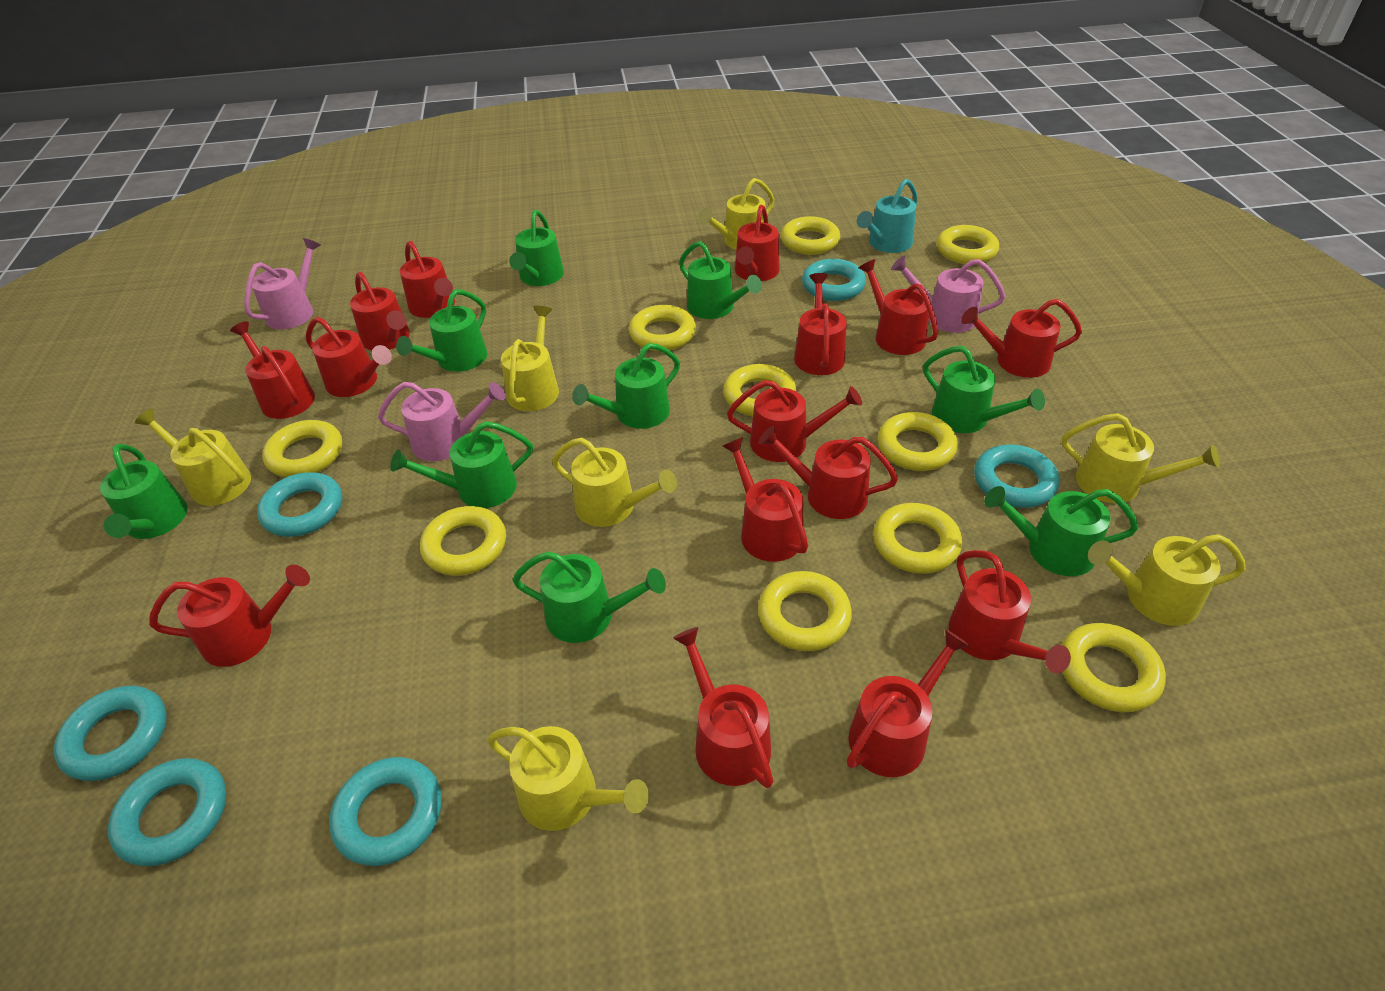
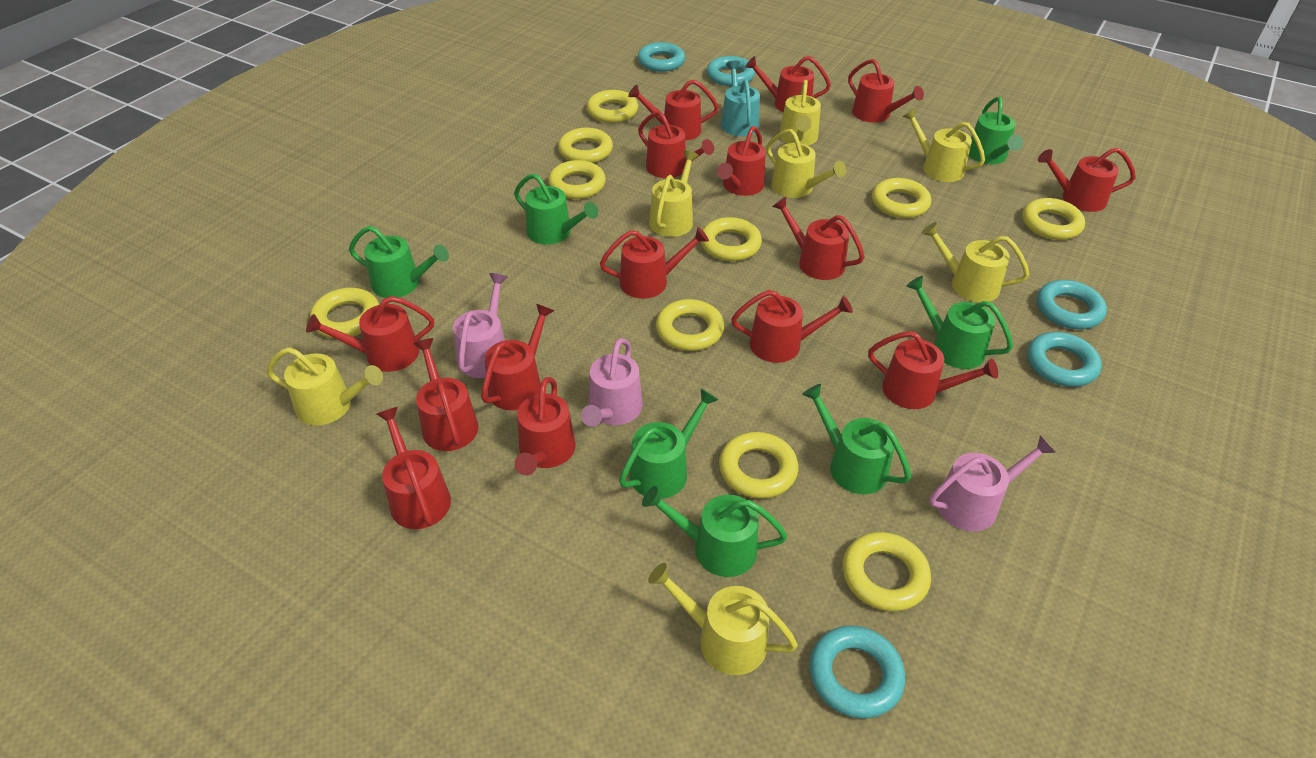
green watering can: 9 -> 7
turquoise ring: 6 -> 5

